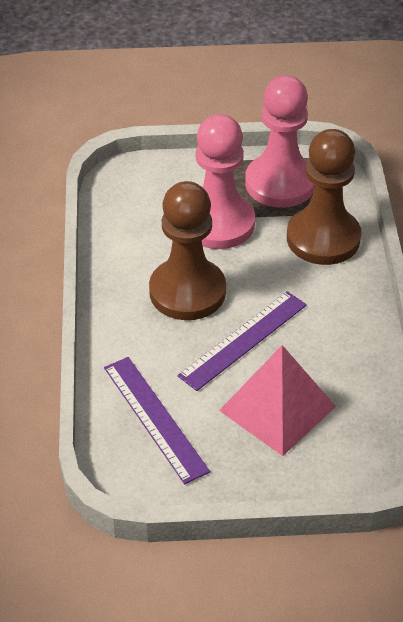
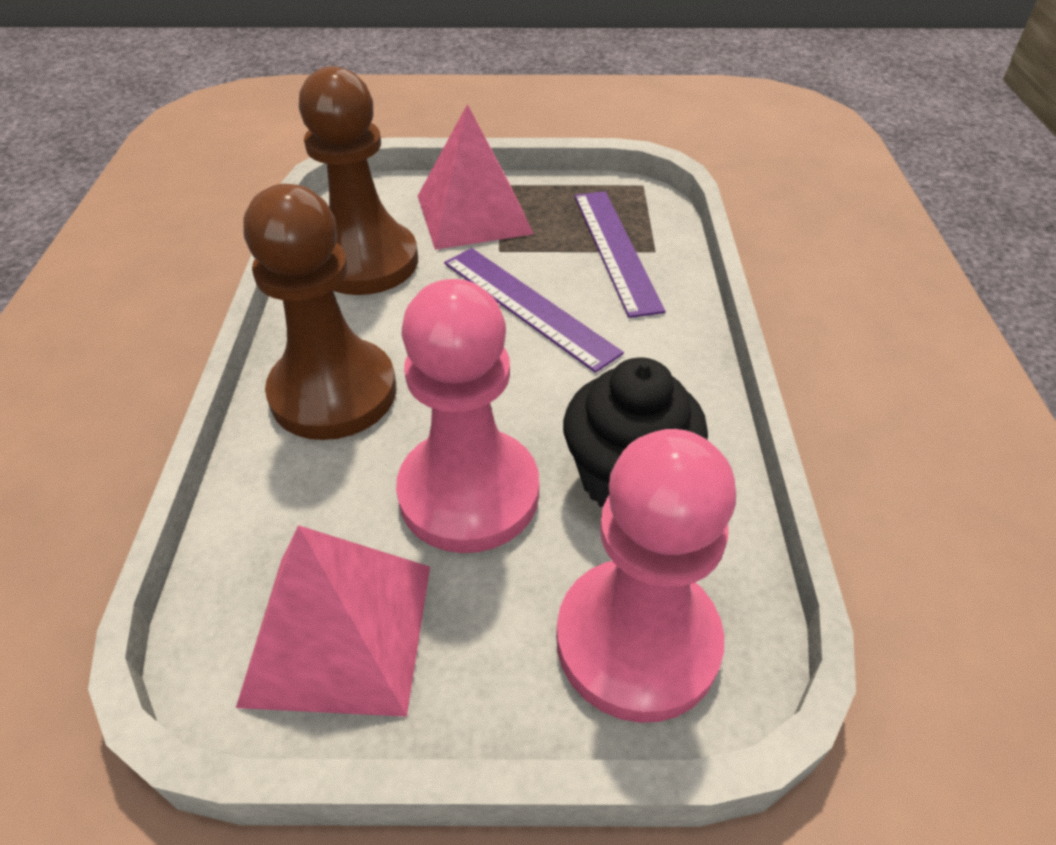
black cupcake: 0 -> 1
pink pyramid: 1 -> 2

